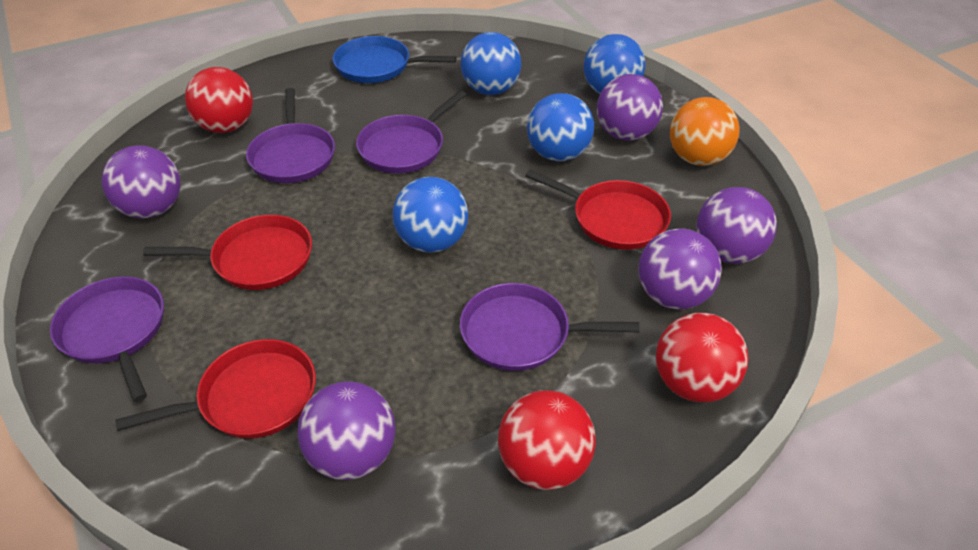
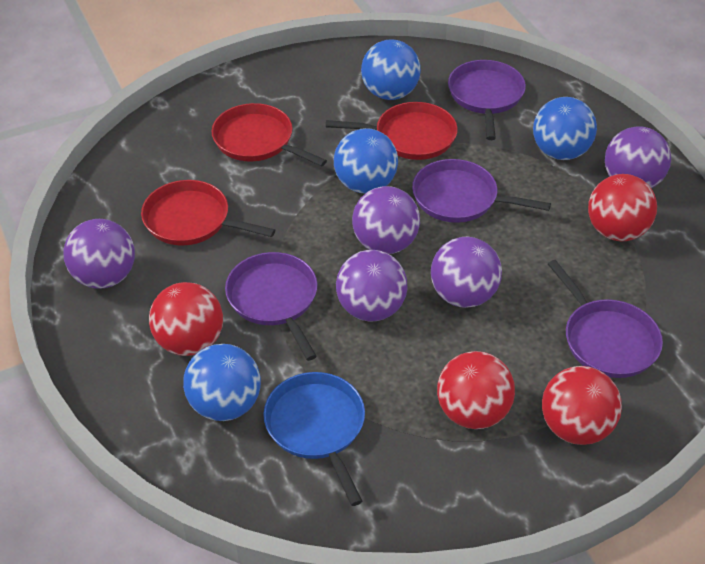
orange ball: 1 -> 0
red ball: 3 -> 4

